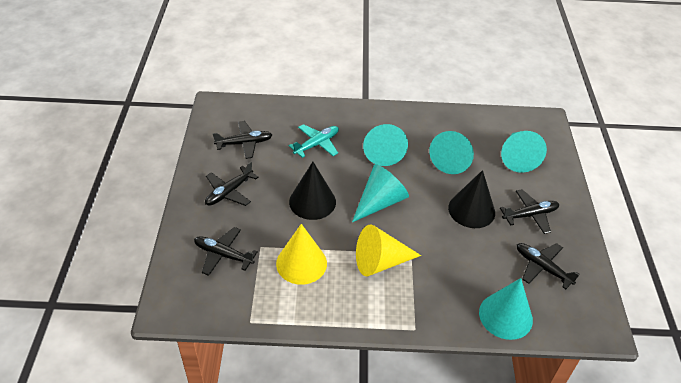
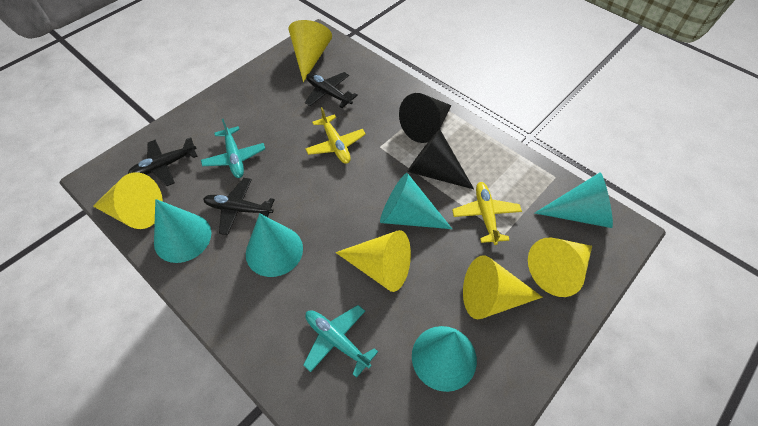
black plane: 5 -> 3
turquoise plane: 1 -> 2
yellow cone: 2 -> 5
yellow plane: 0 -> 2

